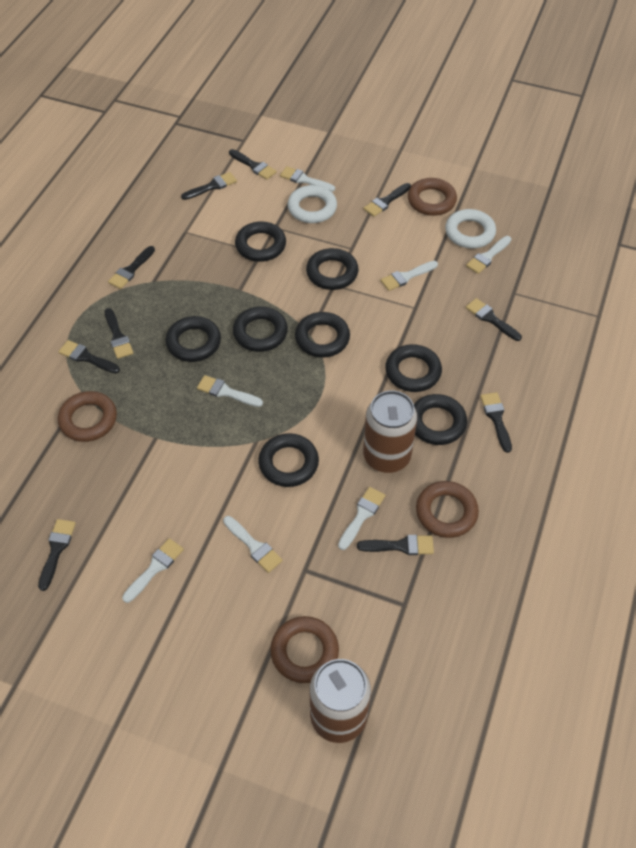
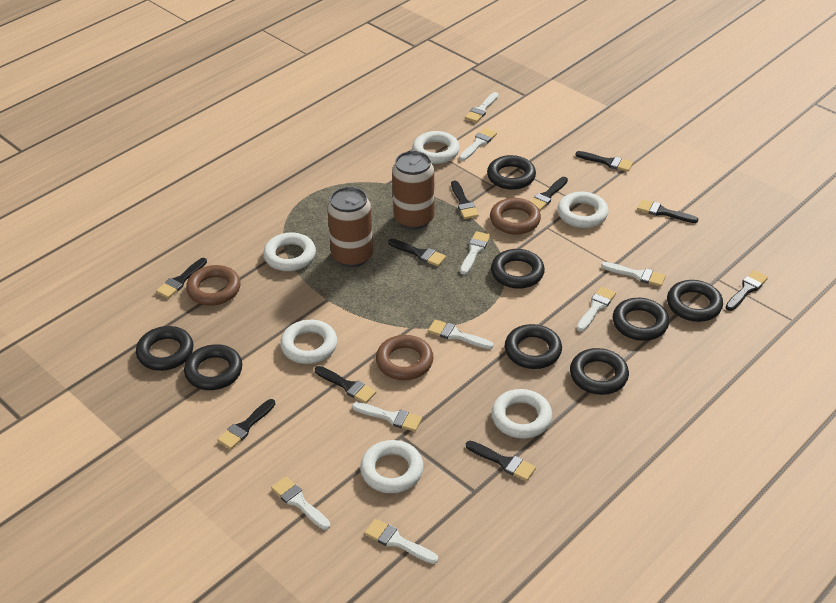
brown ring: 4 -> 3
white brush: 7 -> 9
white ring: 2 -> 6

